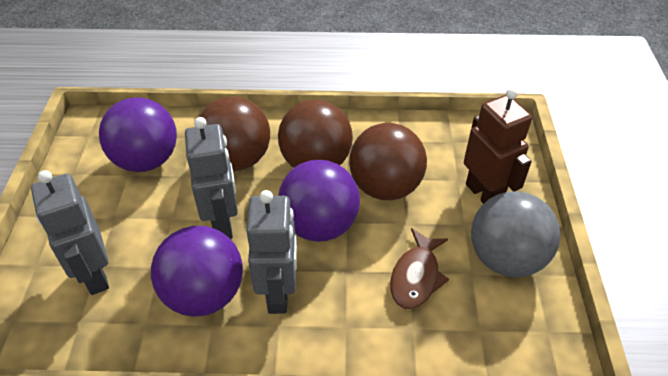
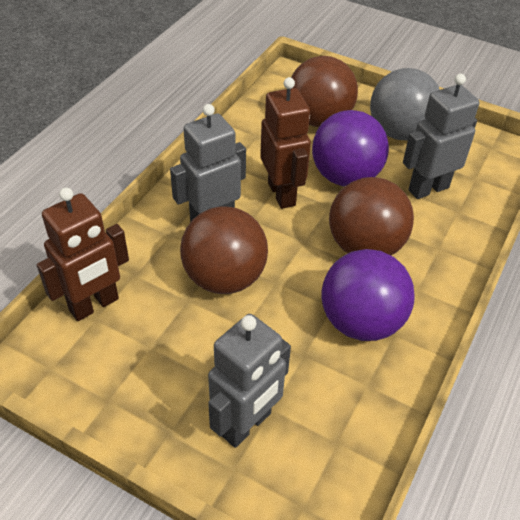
brown fish: 1 -> 0
brown robot: 1 -> 2
purple ball: 3 -> 2

